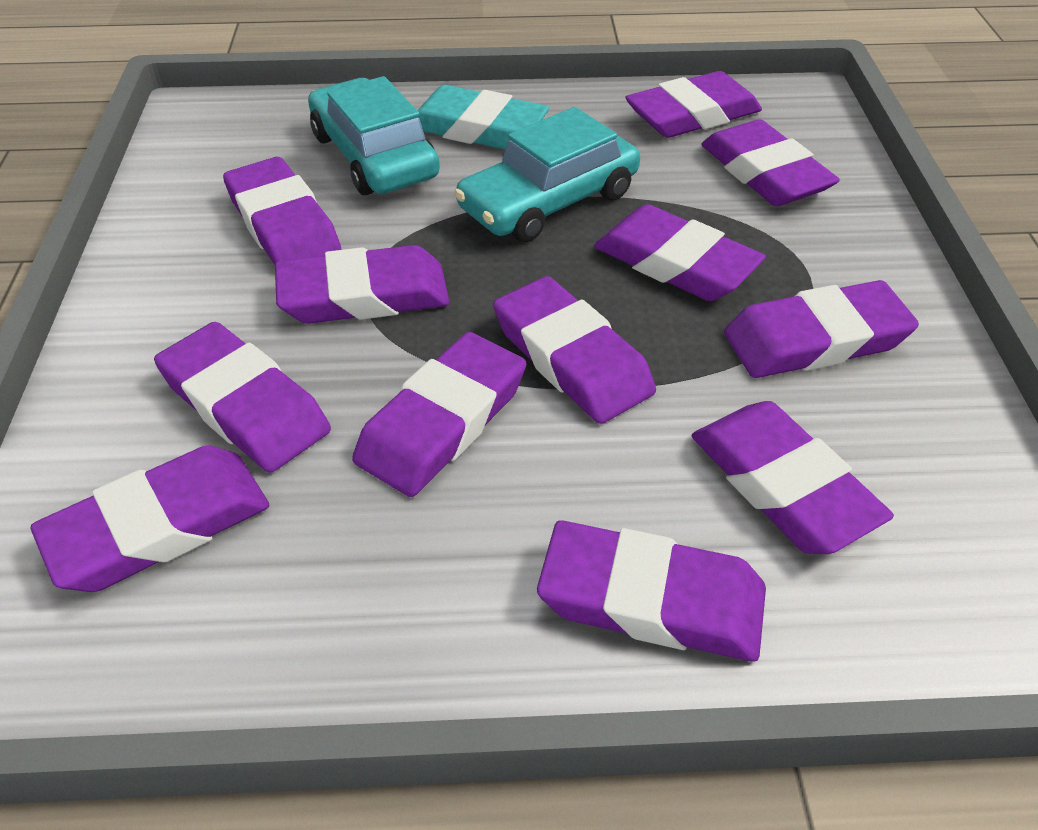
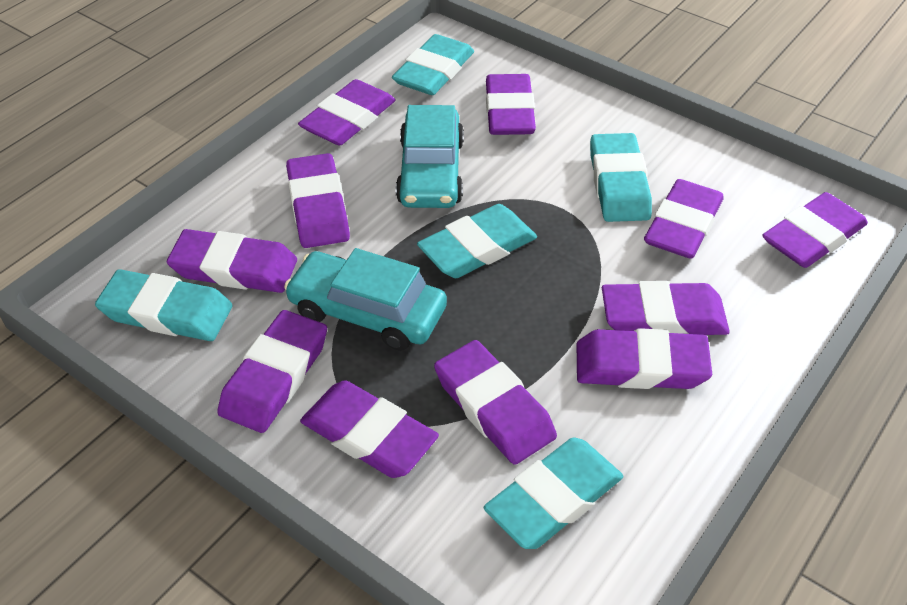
purple eraser: 12 -> 11
turquoise eraser: 1 -> 5

